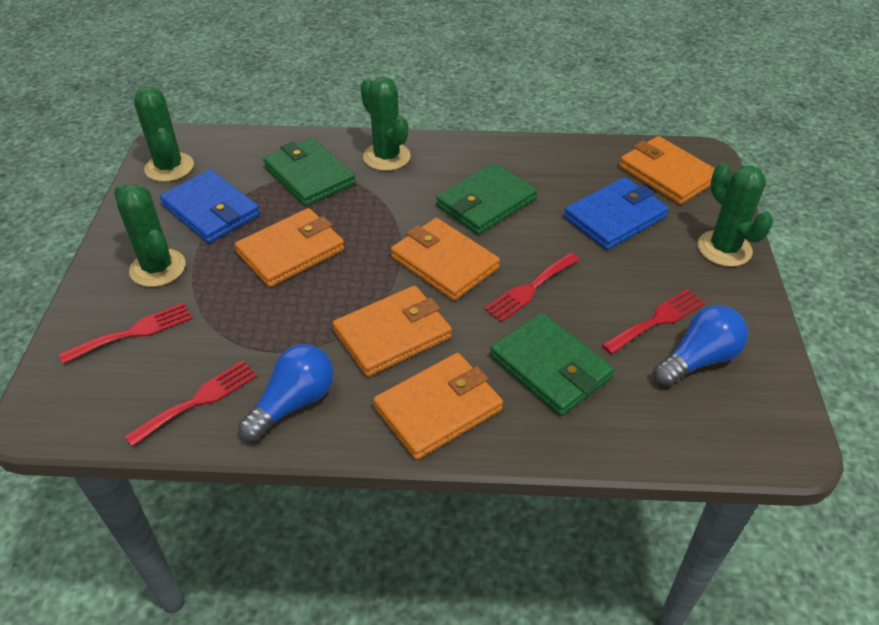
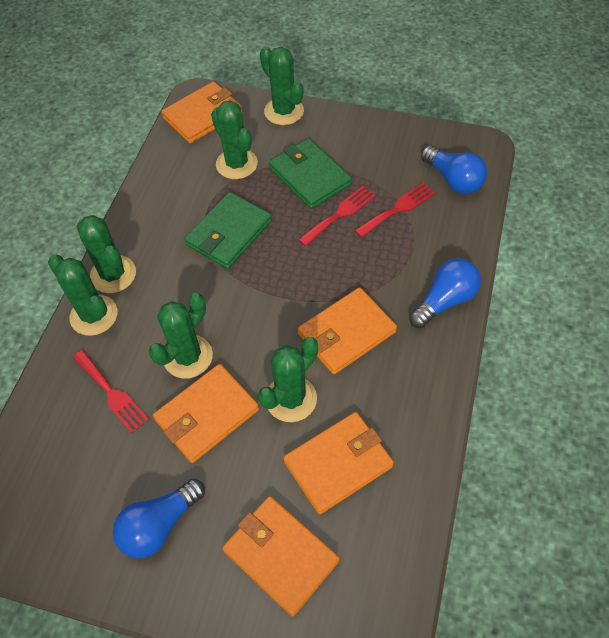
blue light bulb: 2 -> 3
blue wallet: 2 -> 0
green cactus: 4 -> 6
green wallet: 3 -> 2
red fork: 4 -> 3

